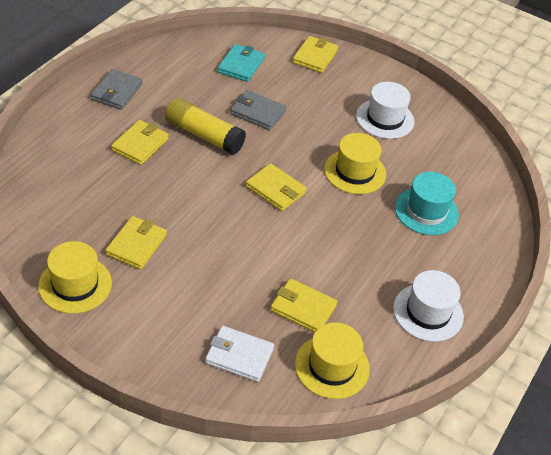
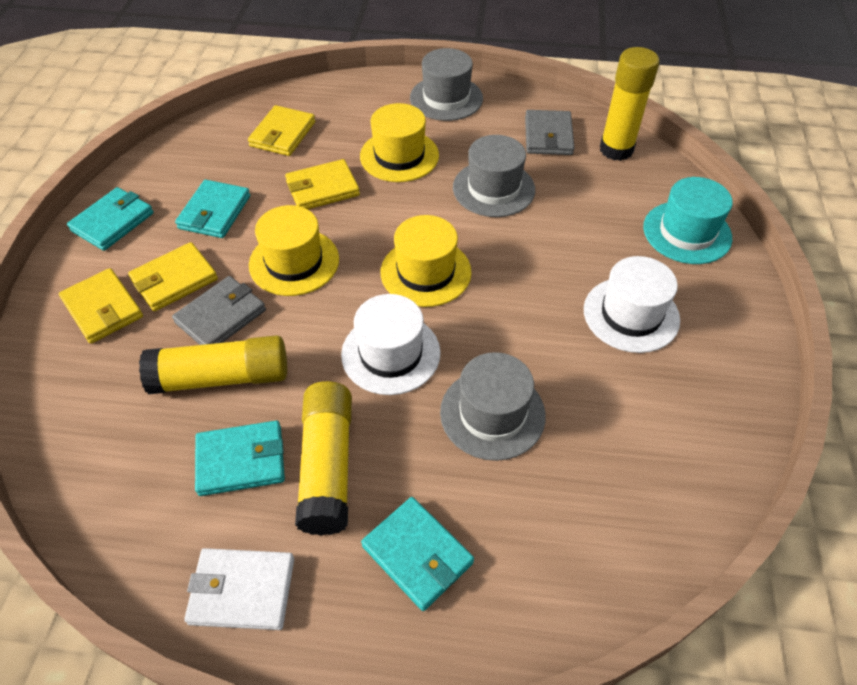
grey hat: 0 -> 3
turquoise wallet: 1 -> 4
yellow glue stick: 1 -> 3
yellow wallet: 5 -> 4

